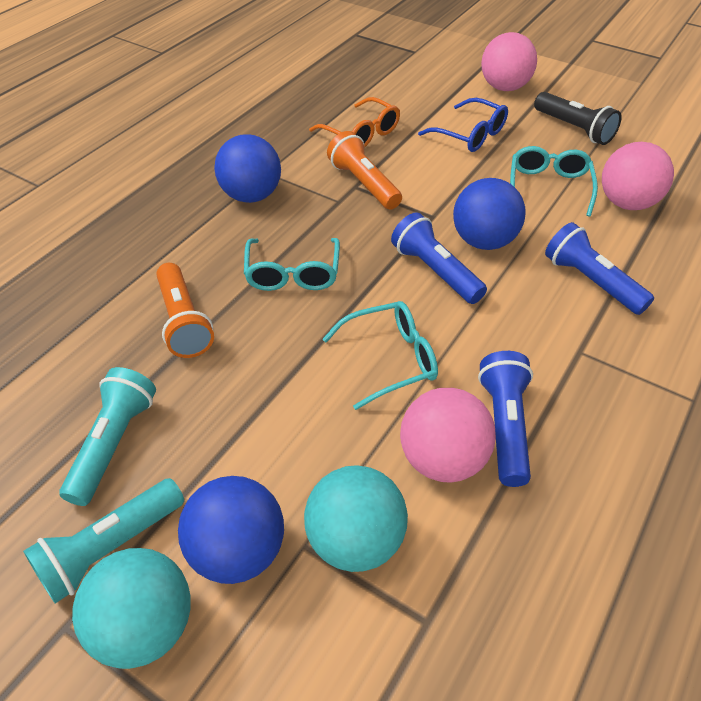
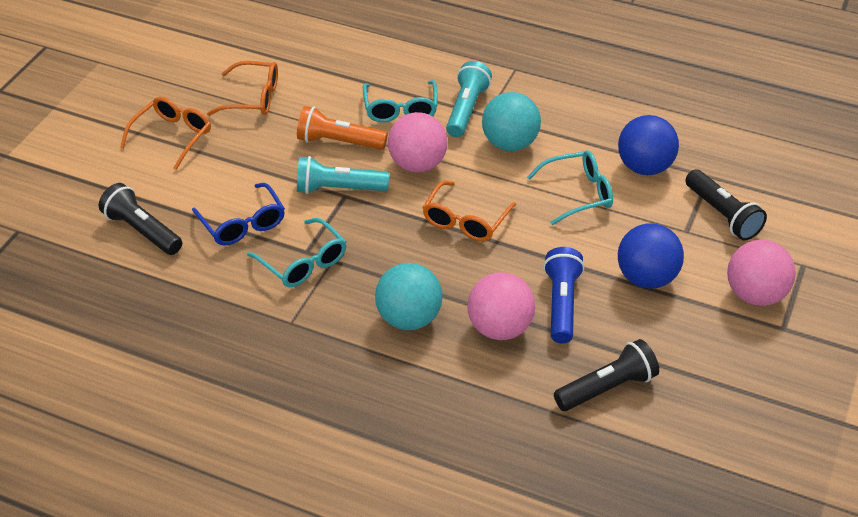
black flashlight: 1 -> 3
blue ball: 3 -> 2
blue flashlight: 3 -> 1
orange flashlight: 2 -> 1
orange glasses: 1 -> 3

